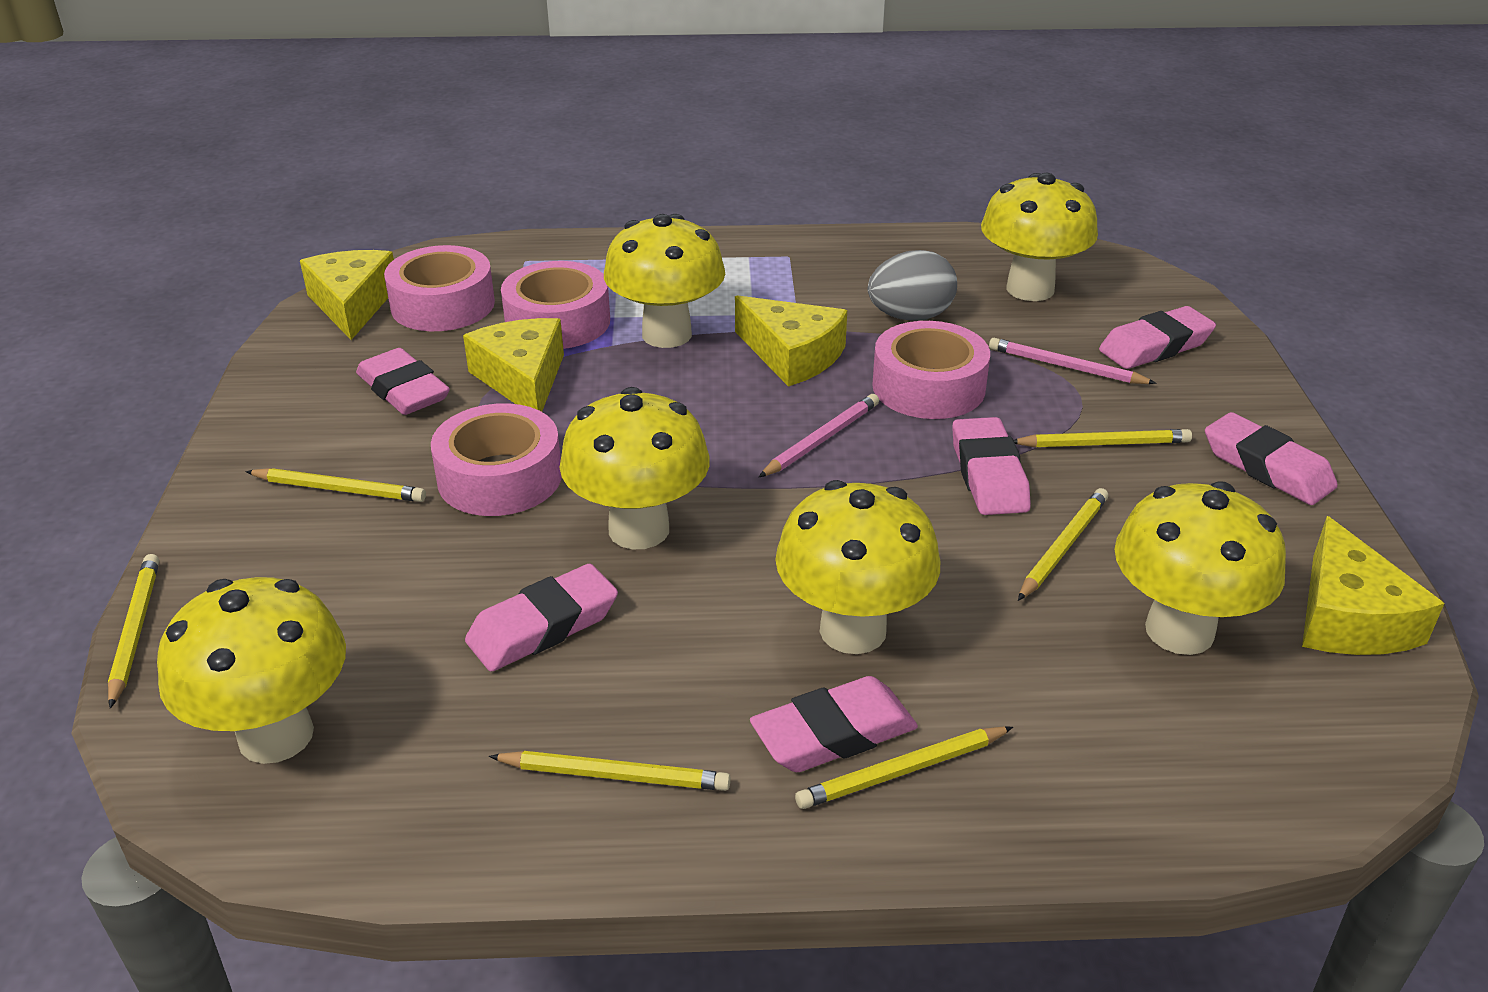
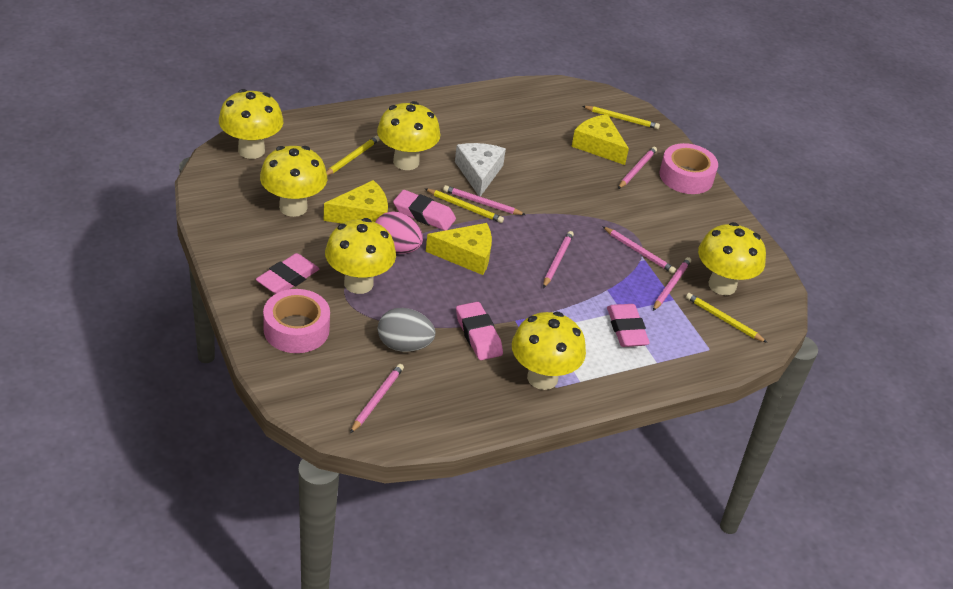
pink egg: 0 -> 1
pink eraser: 6 -> 4
pink pencil: 2 -> 6
pink tape: 4 -> 2
white cheese: 0 -> 1
yellow cheese: 4 -> 3
yellow pencil: 6 -> 4

